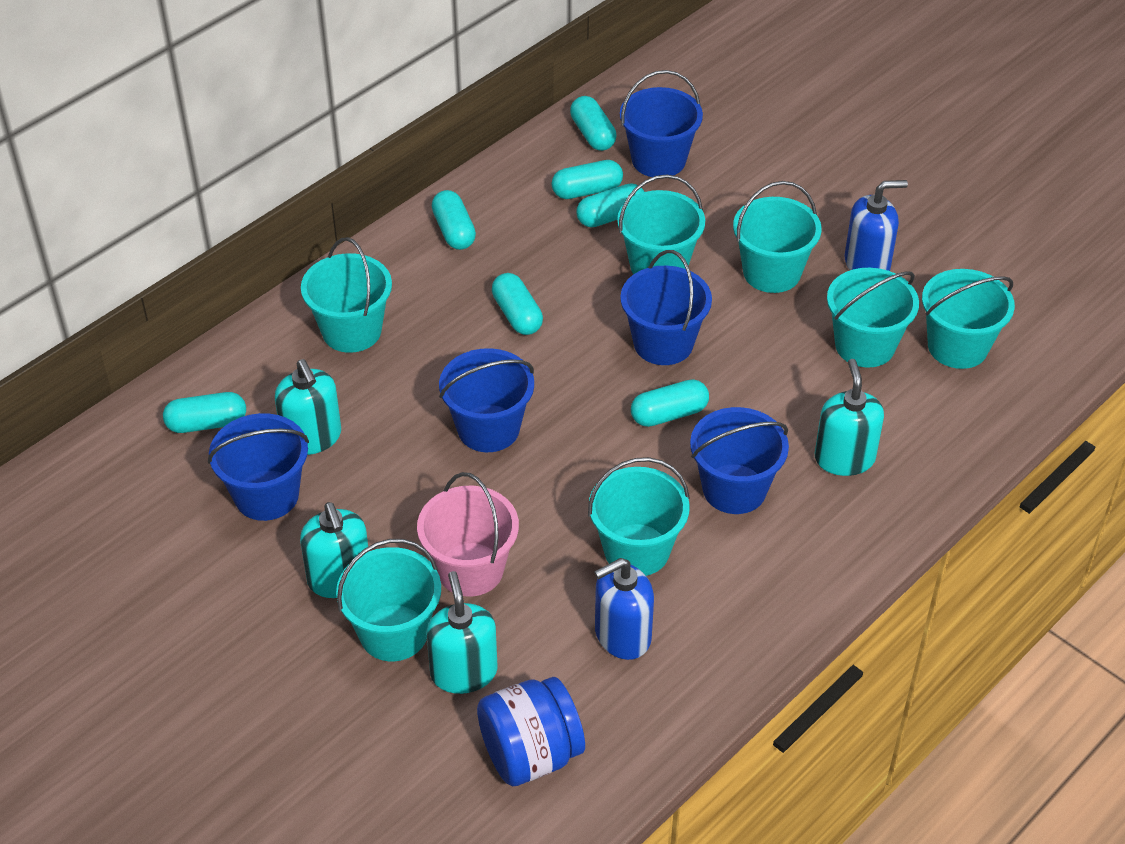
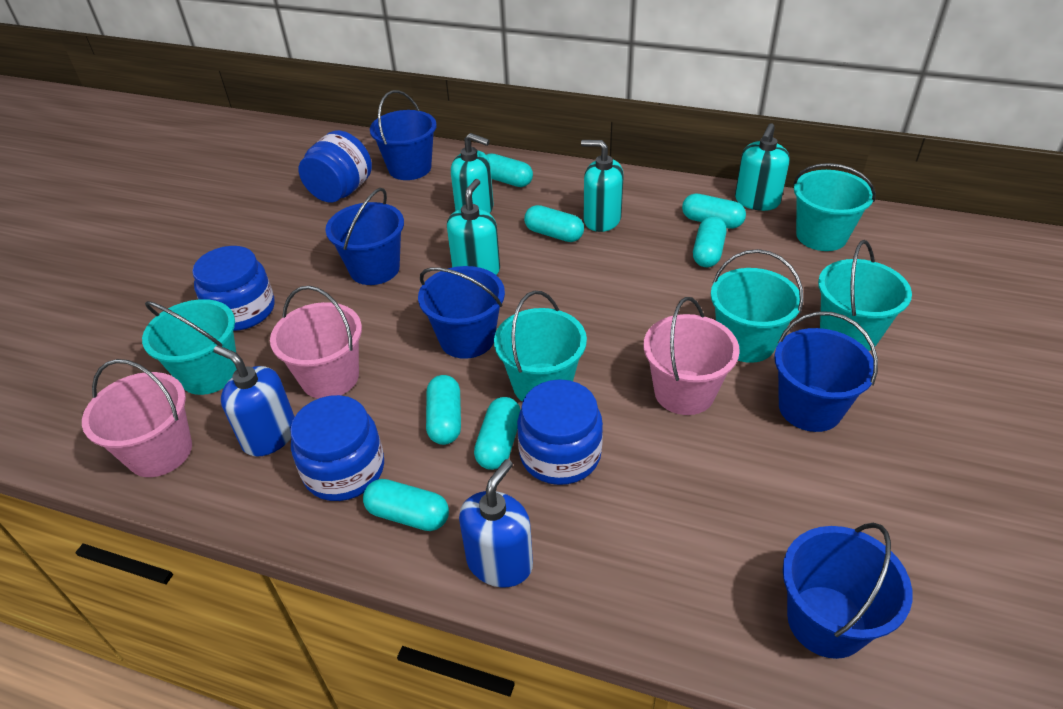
blue jar: 1 -> 4
pink bucket: 1 -> 3
turquoise bucket: 7 -> 5

